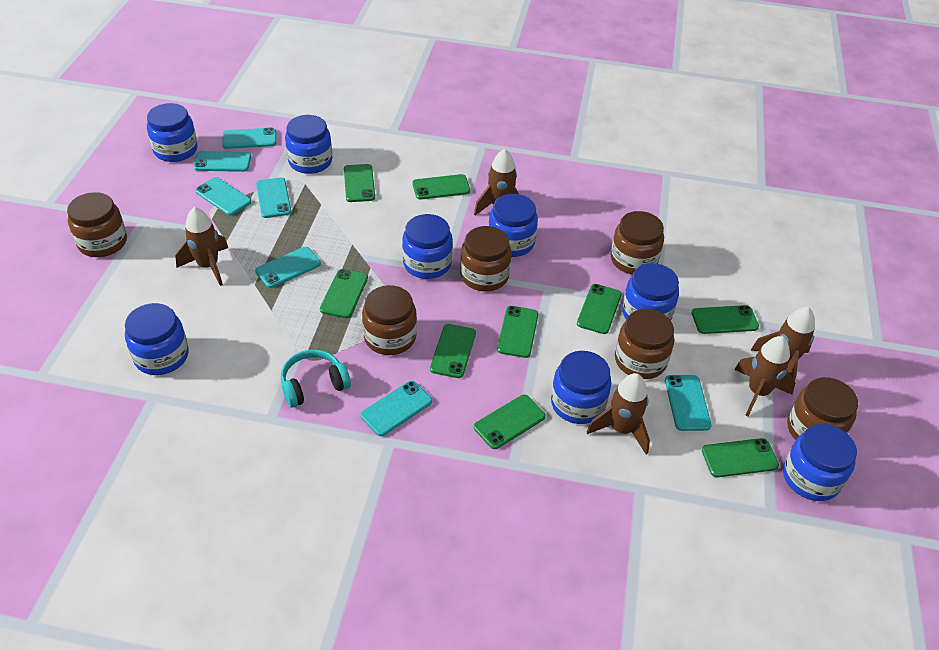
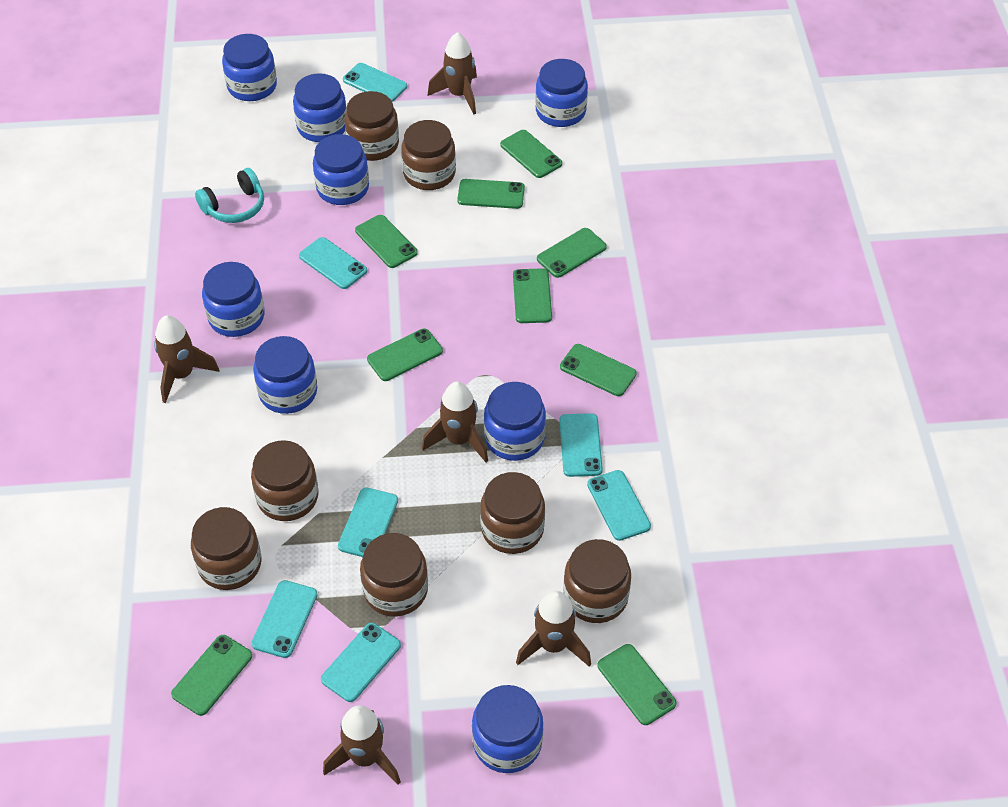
brown jar: 6 -> 7

